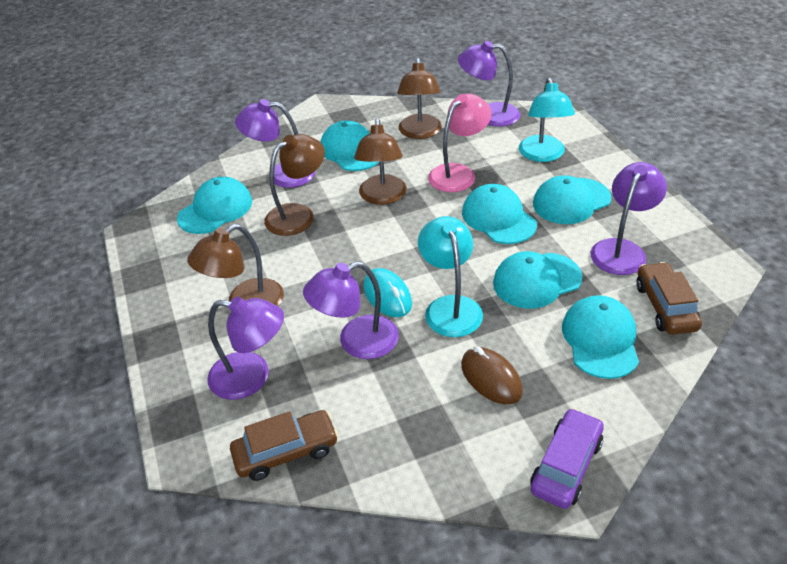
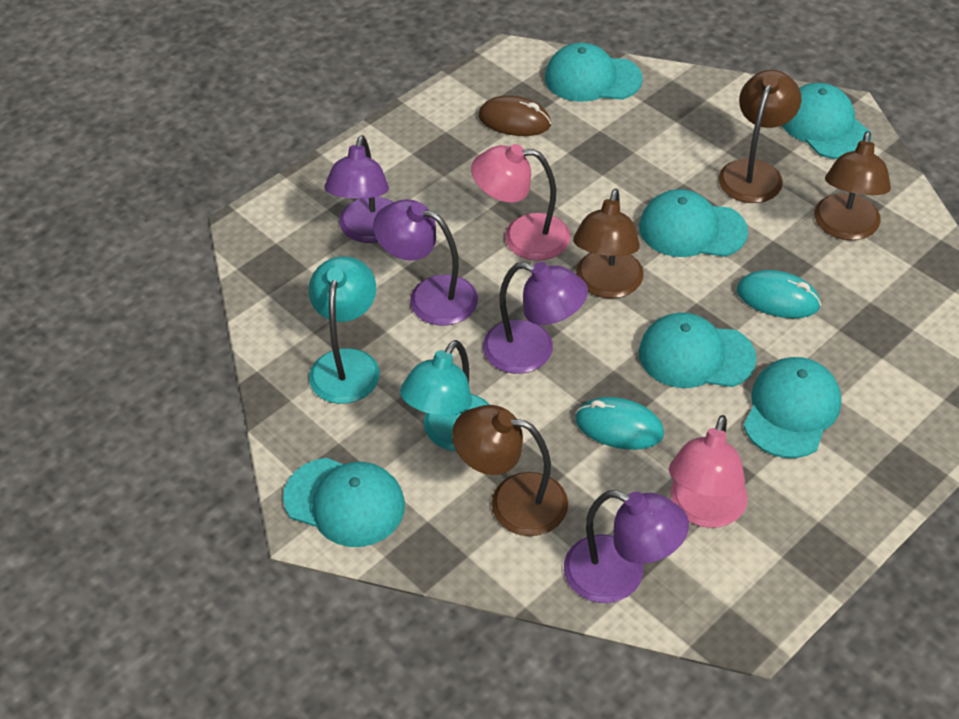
brown car: 2 -> 0
pink lamp: 1 -> 2
purple car: 1 -> 0
purple lamp: 5 -> 4
turquoise mouse: 1 -> 2

